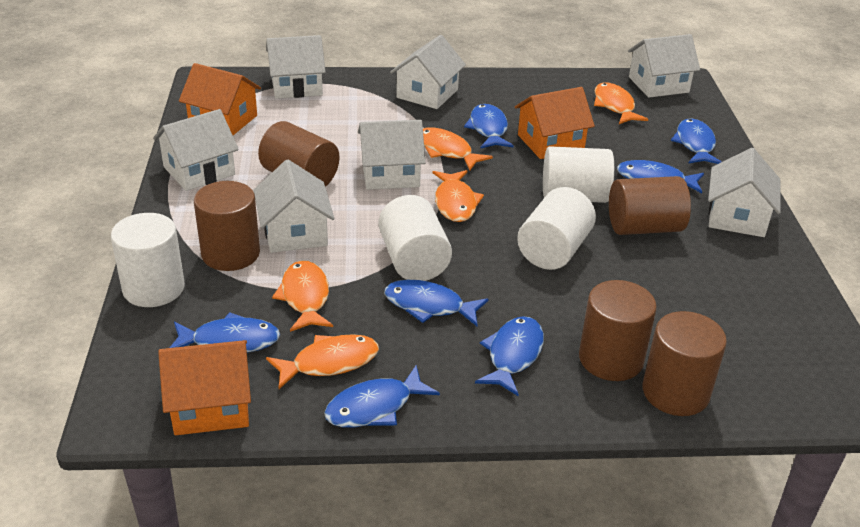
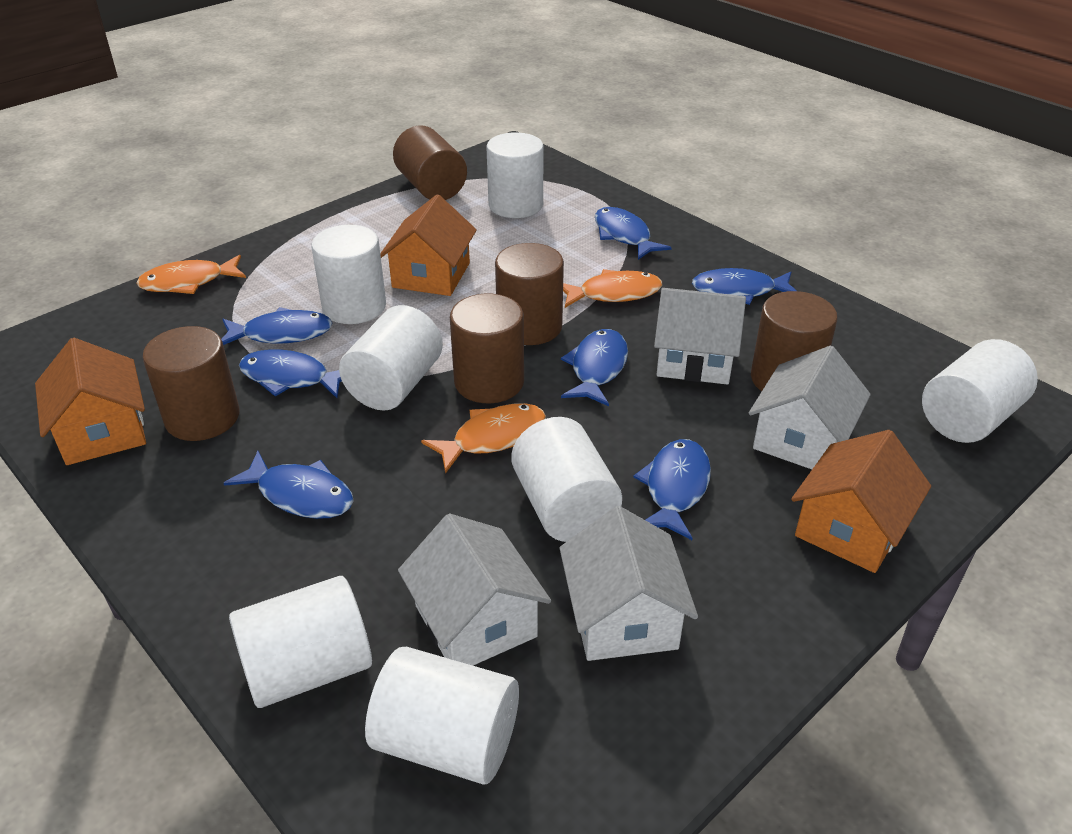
orange fish: 5 -> 3
white cylinder: 4 -> 7
white house: 7 -> 4

